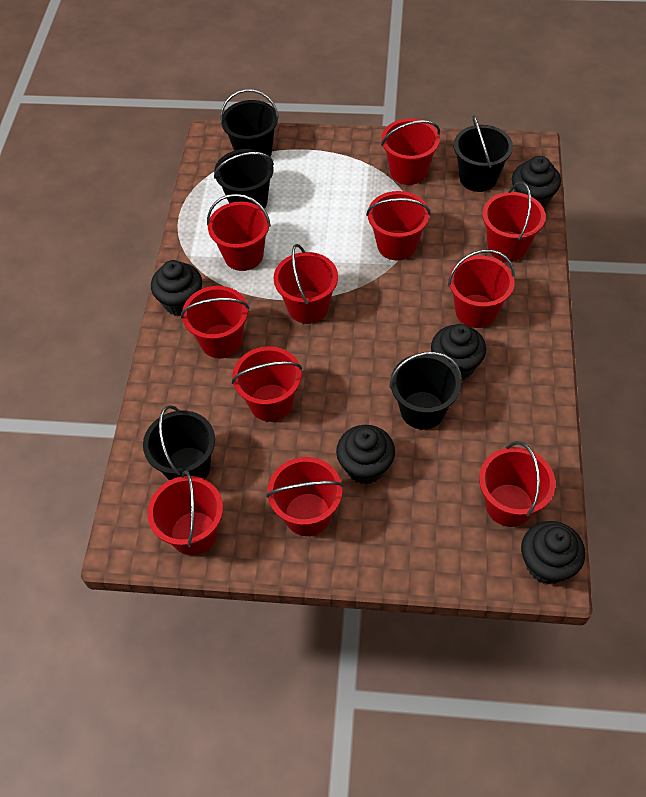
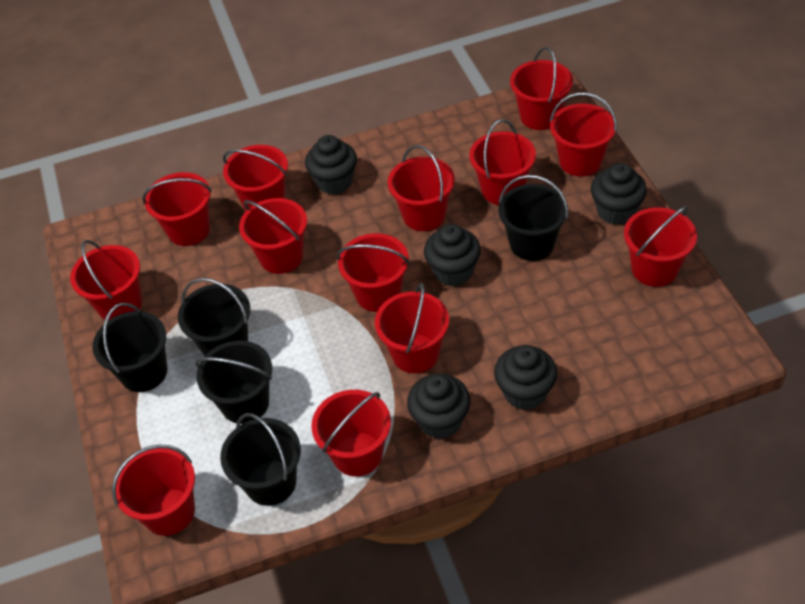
red bucket: 11 -> 13

